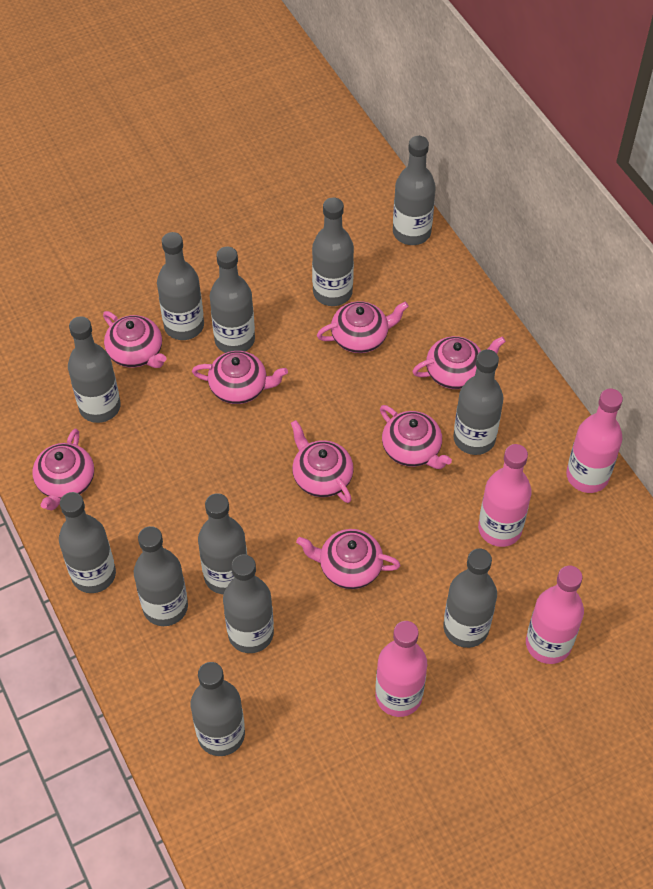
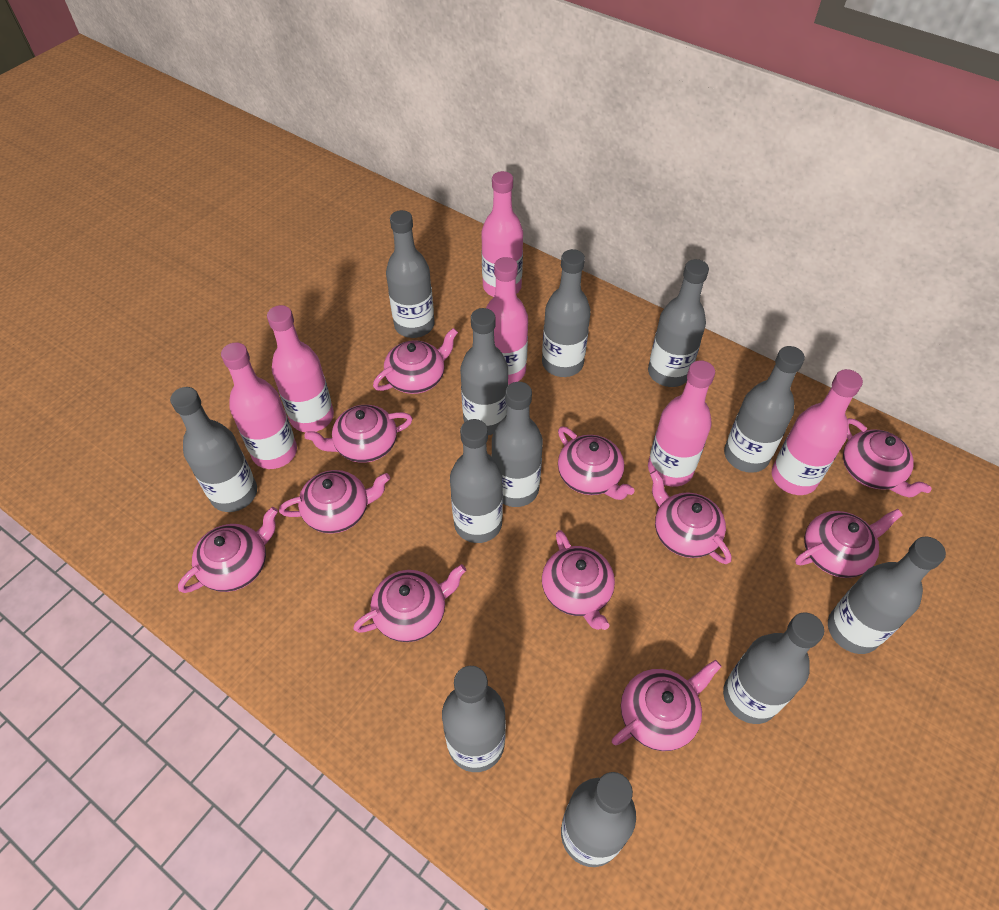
pink bottle: 4 -> 6
pink teapot: 8 -> 11

